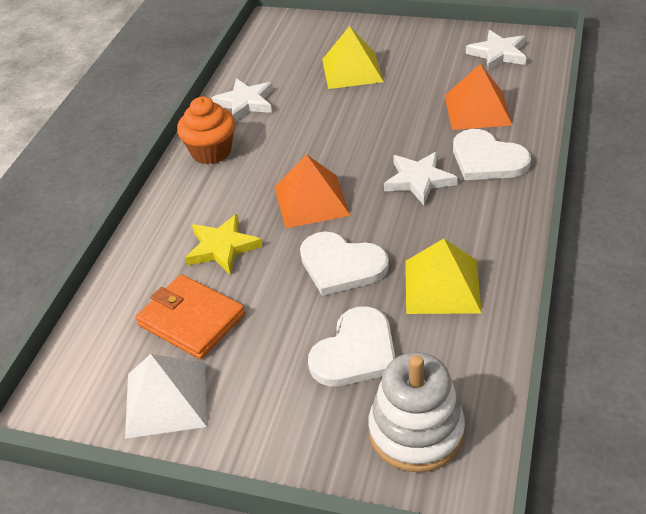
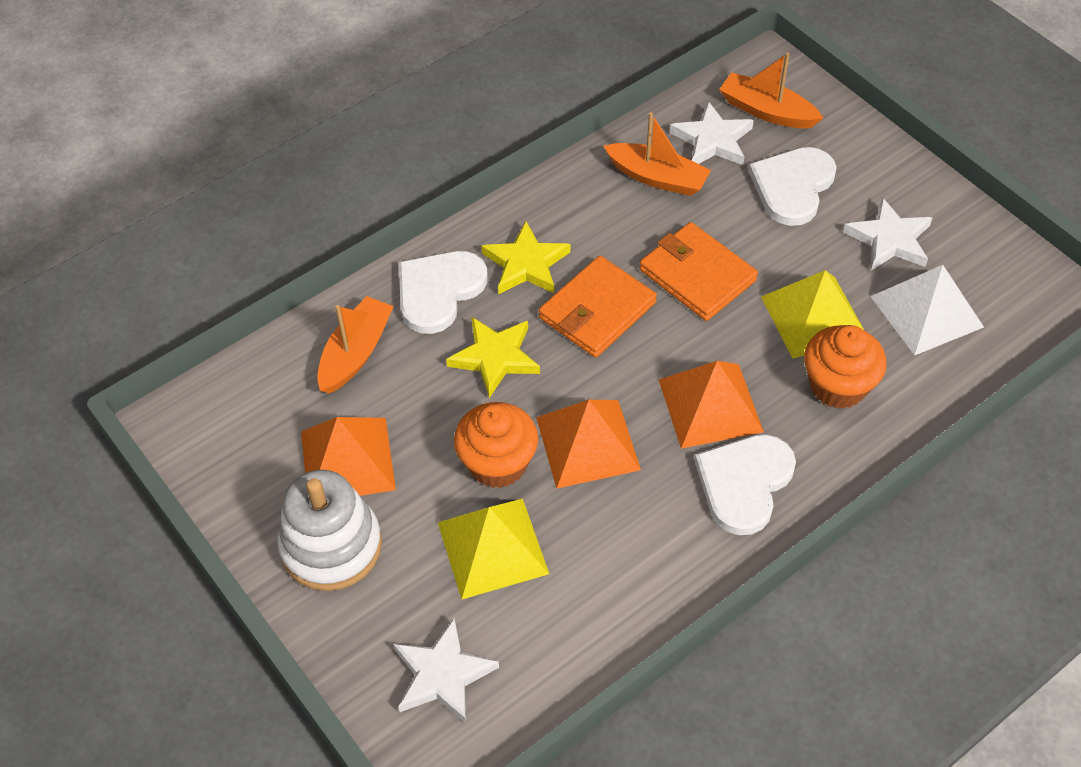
orange boat: 0 -> 3
orange cupcake: 1 -> 2
orange pyramid: 2 -> 3
orange wallet: 1 -> 2
yellow star: 1 -> 2

